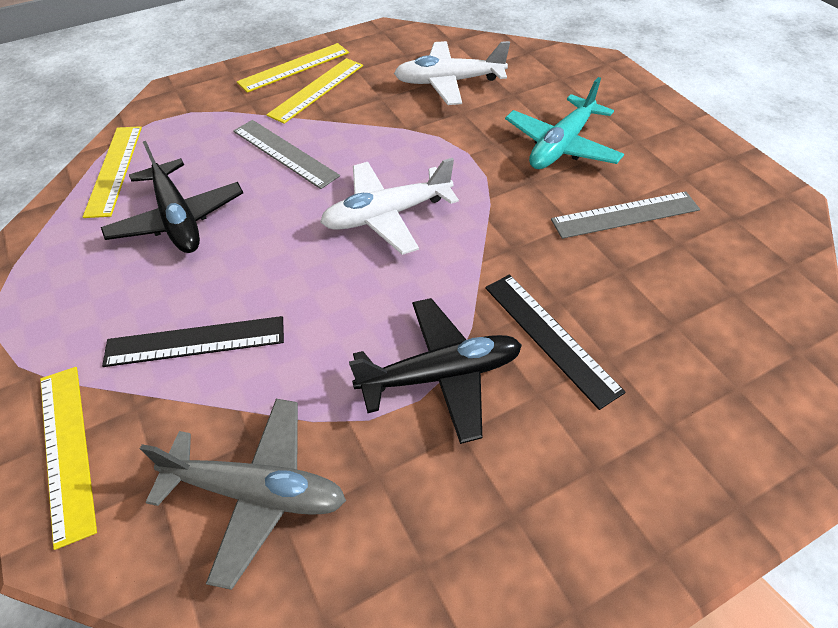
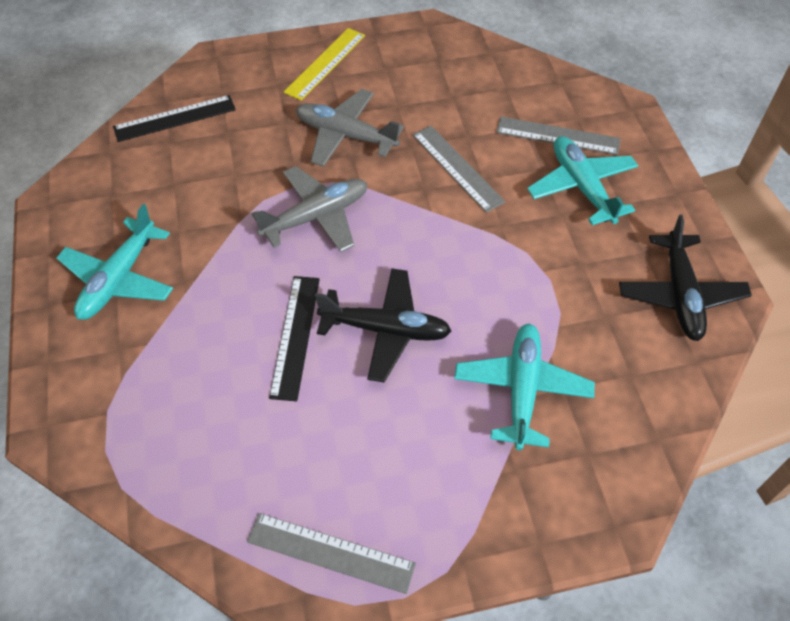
grey plane: 1 -> 2
grey ruler: 2 -> 3
turquoise plane: 1 -> 3
white plane: 2 -> 0
yellow ruler: 4 -> 1

